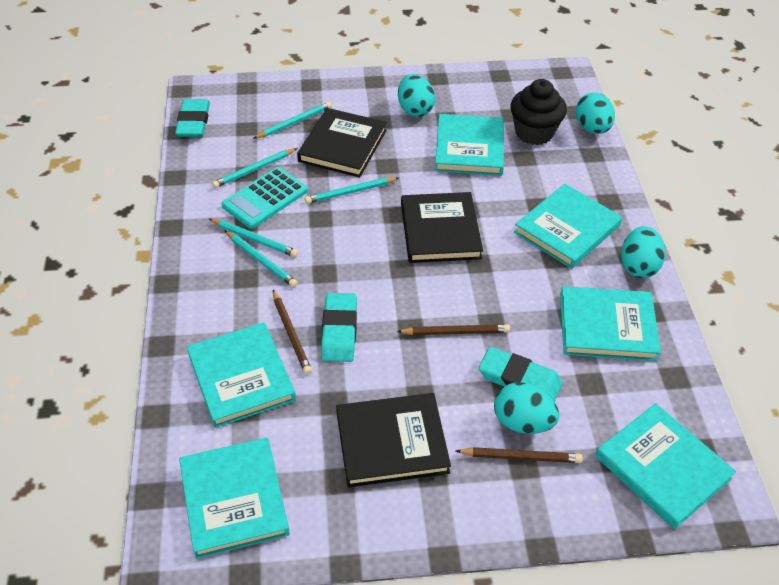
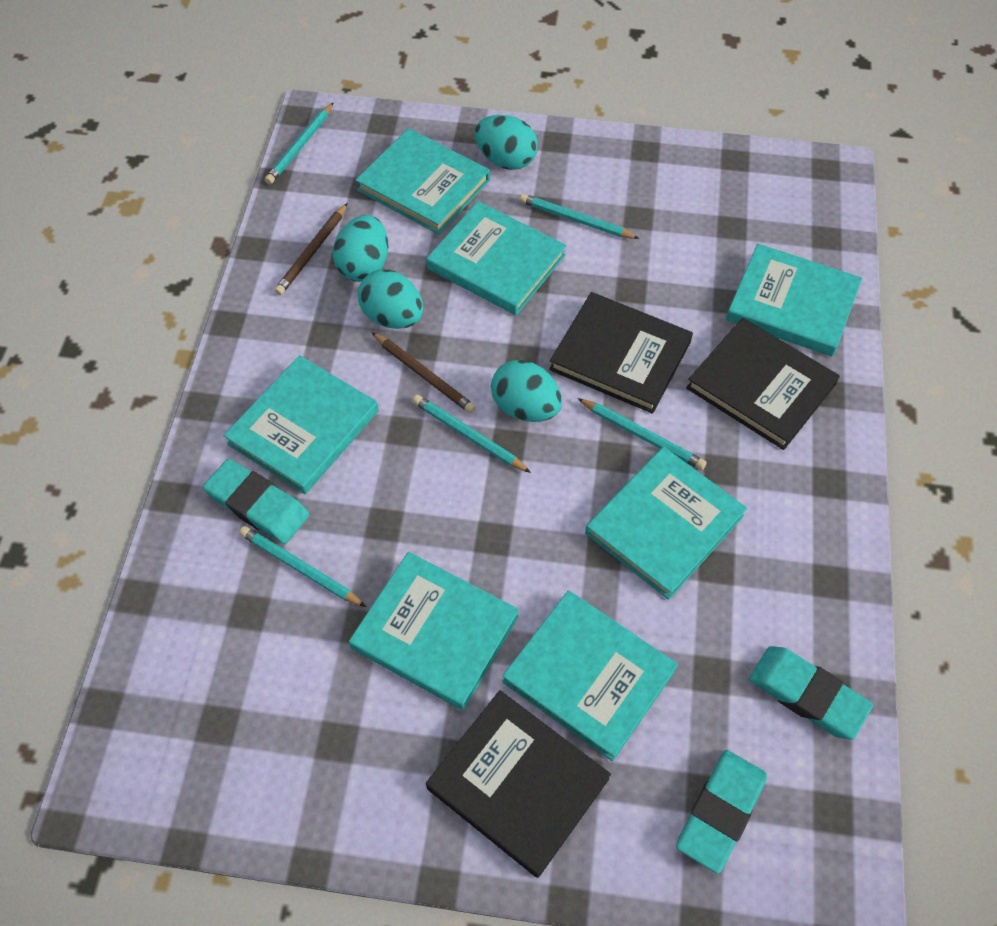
black cupcake: 1 -> 0
brown pencil: 3 -> 2
turquoise book: 6 -> 7
turquoise calculator: 1 -> 0

